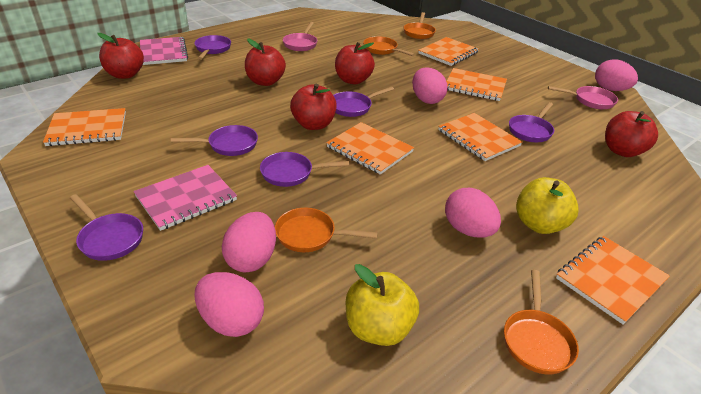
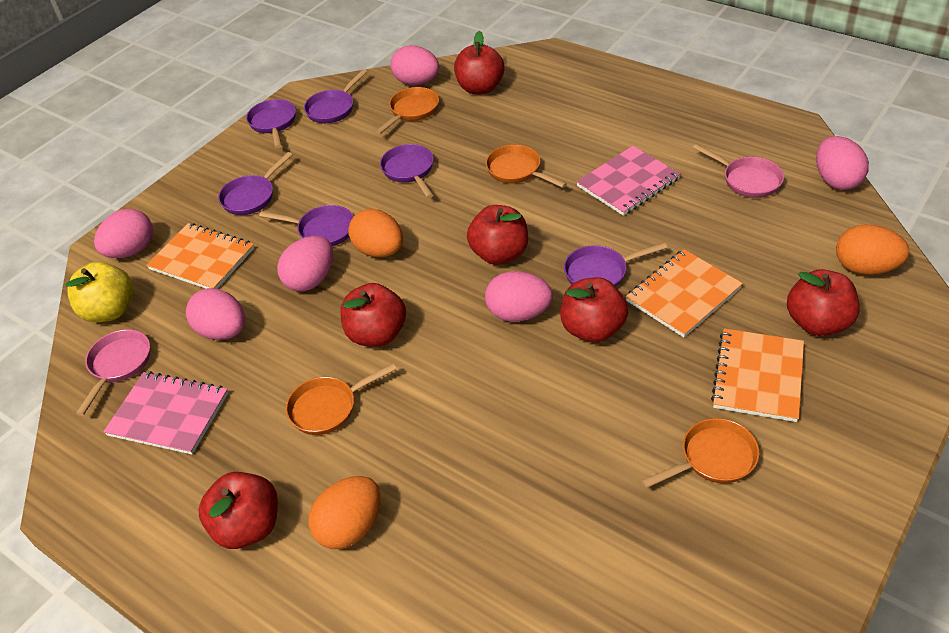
orange egg: 0 -> 3
orange notebook: 6 -> 3
pink egg: 5 -> 6
red apple: 5 -> 6
yellow apple: 2 -> 1

